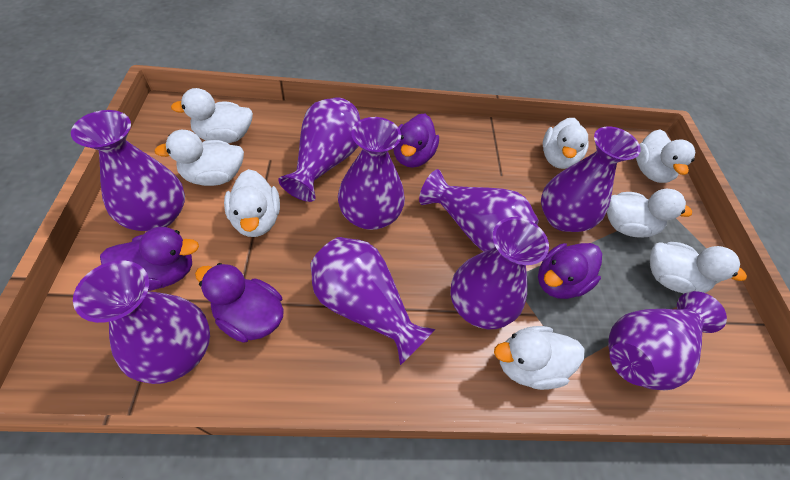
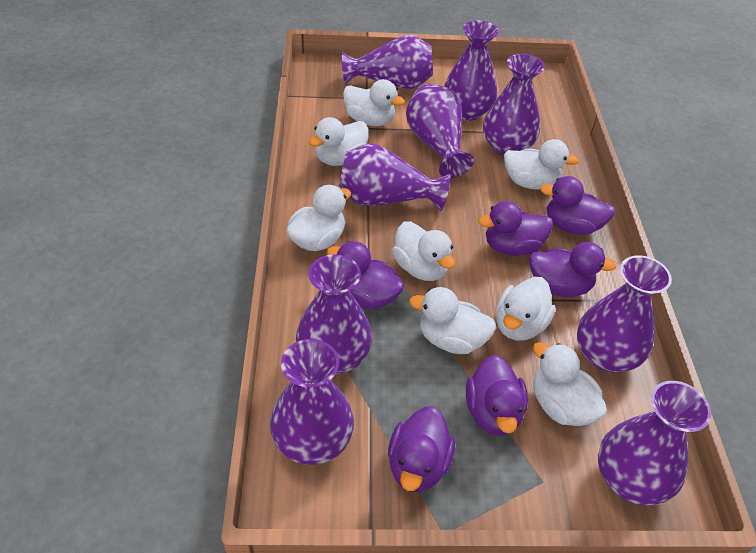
purple duck: 4 -> 6

